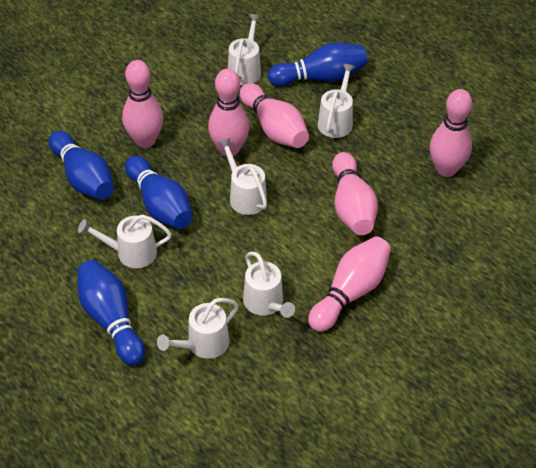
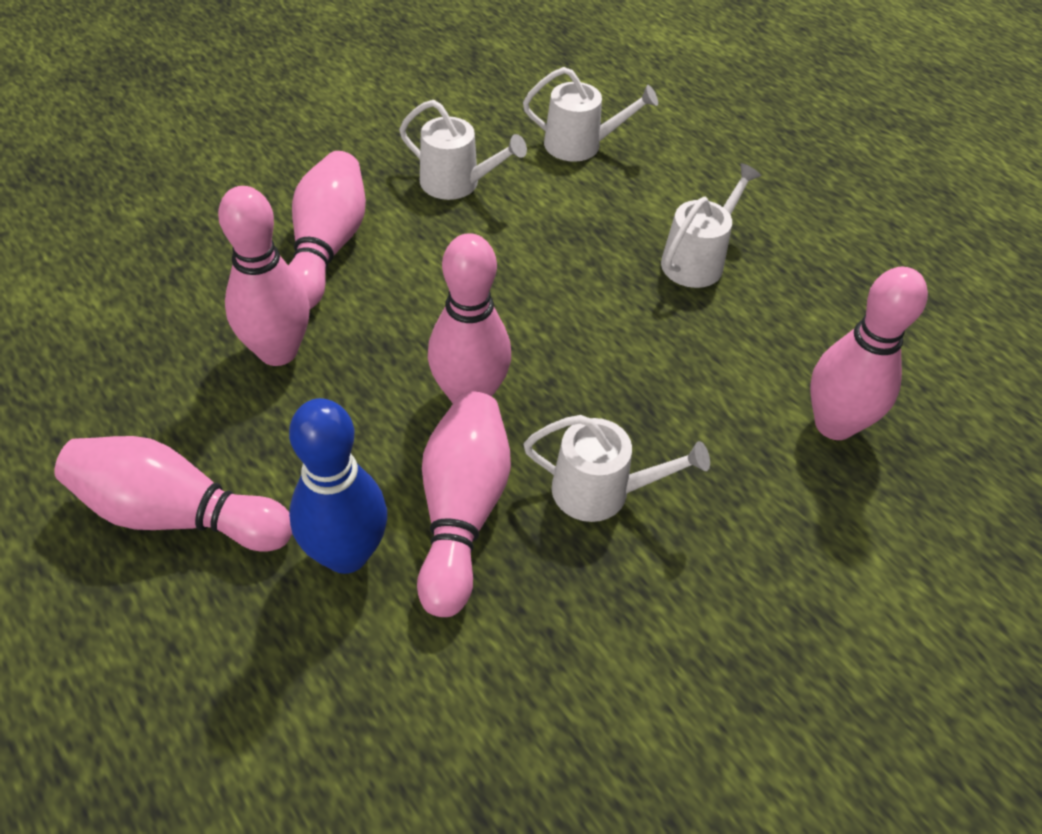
blue bowling pin: 4 -> 1
white watering can: 6 -> 4

